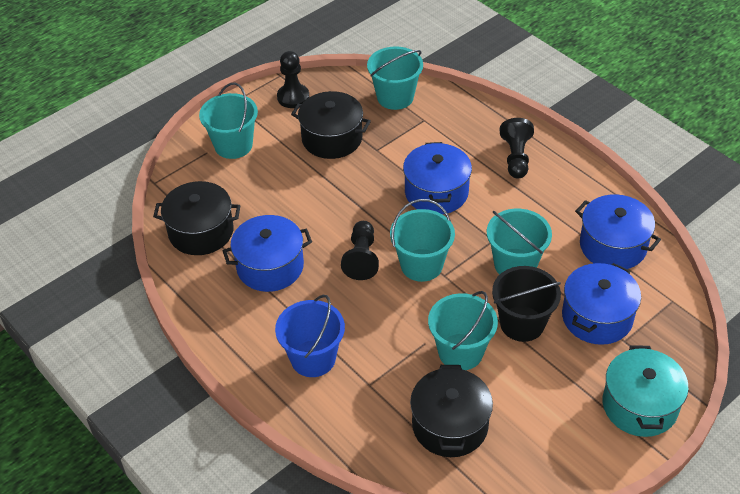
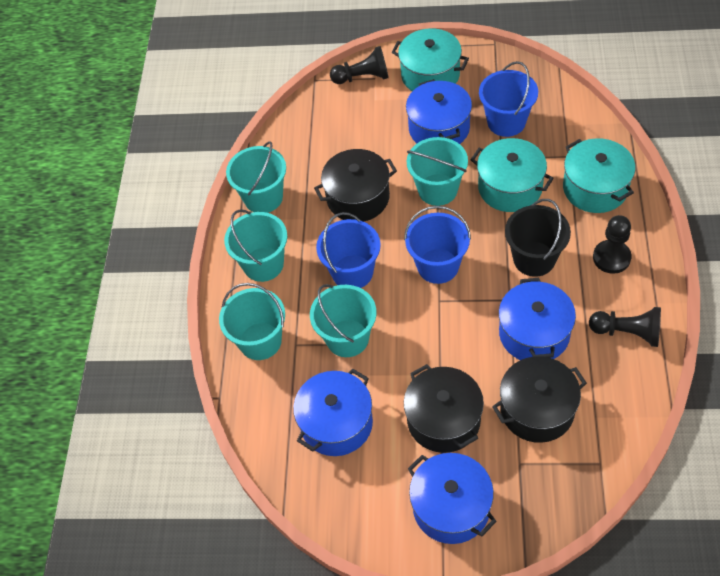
blue bucket: 1 -> 3
turquoise pot: 1 -> 3

